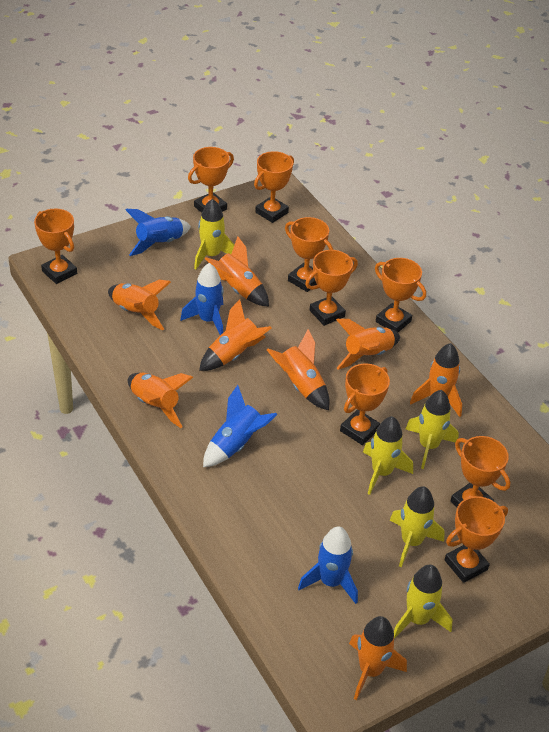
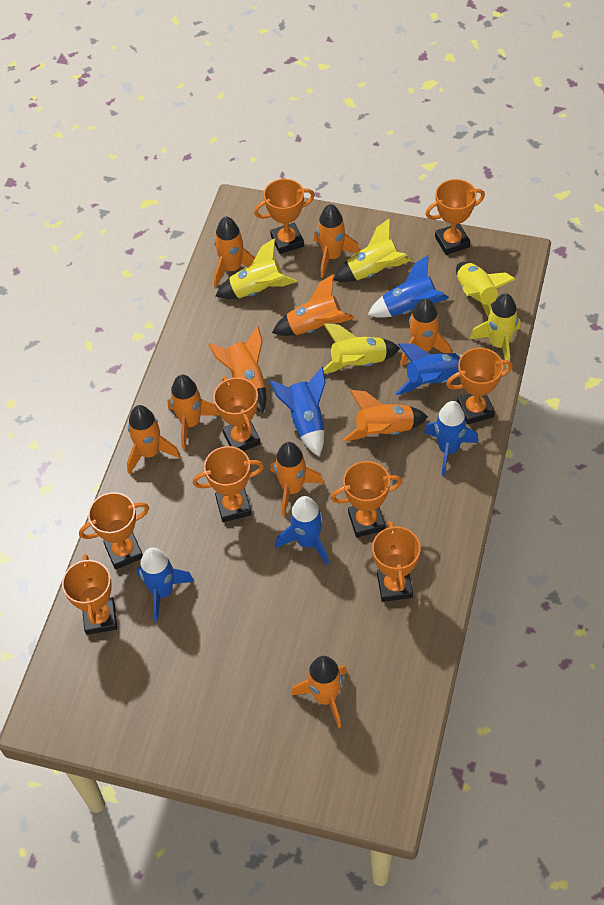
blue rocket: 4 -> 6
orange rocket: 8 -> 10

